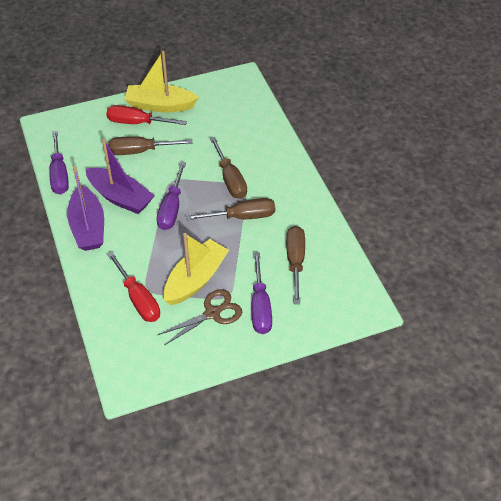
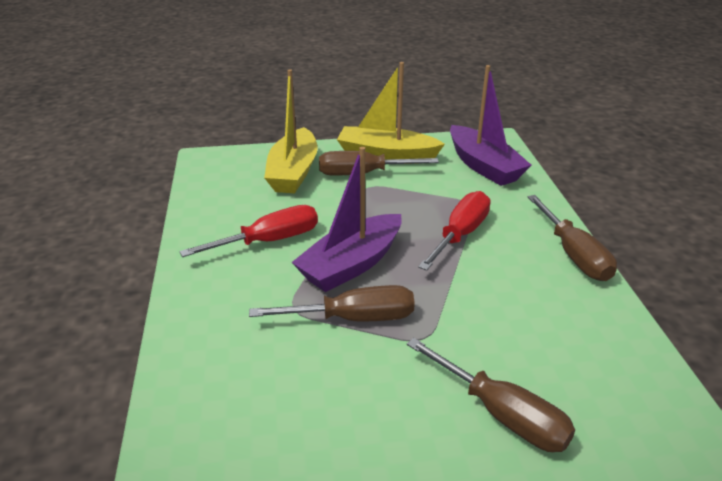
brown scissors: 1 -> 0
purple screwdriver: 3 -> 0

